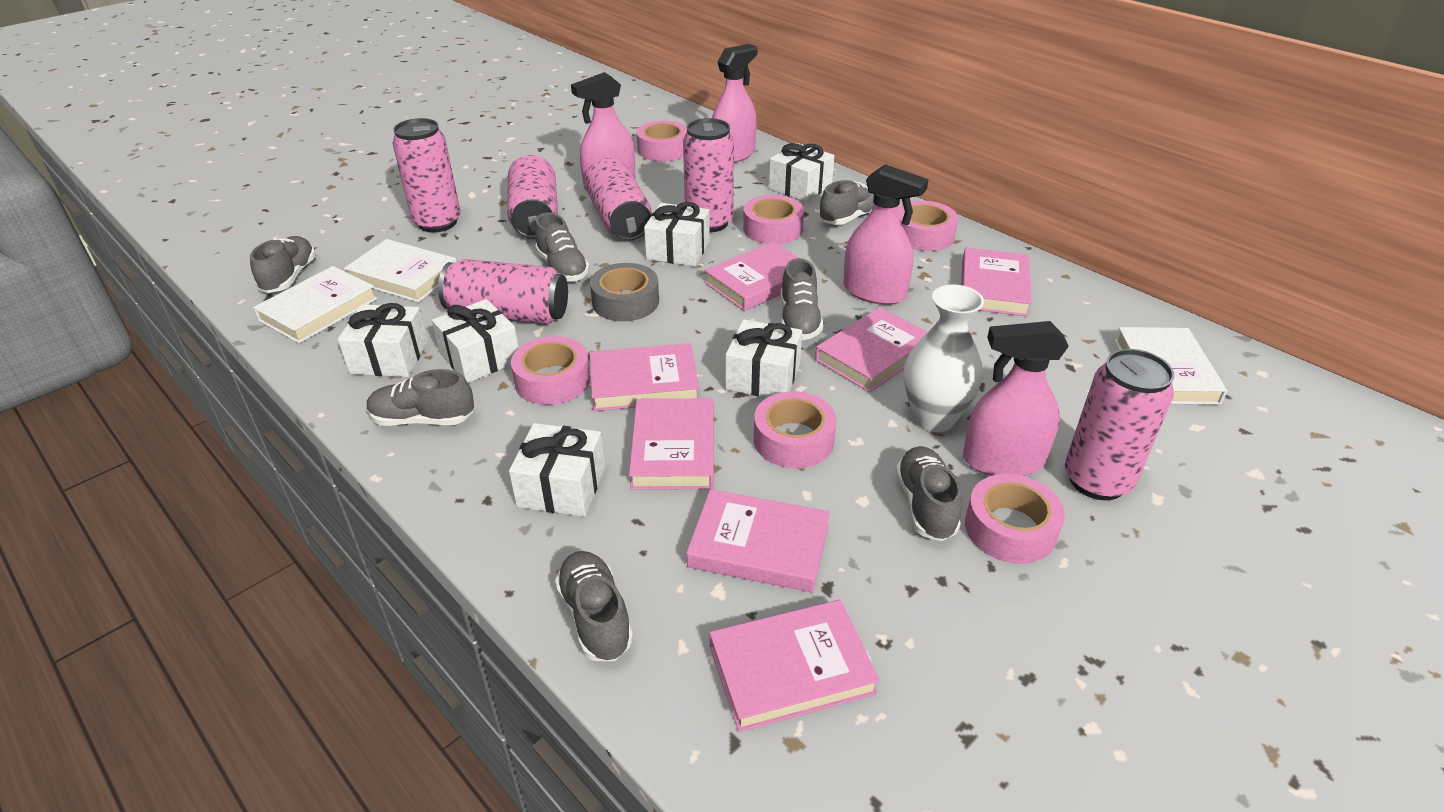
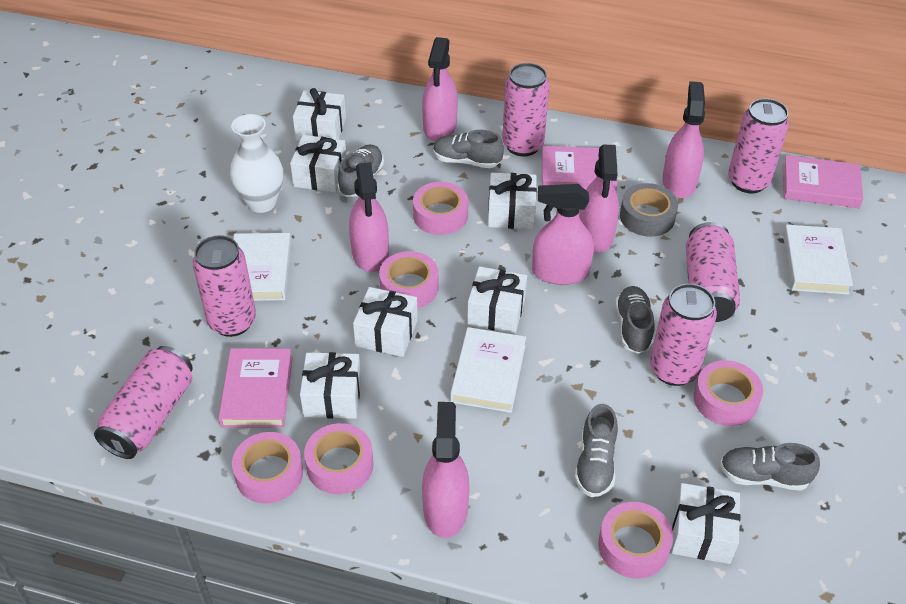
grey shoe: 7 -> 5
pink book: 7 -> 3
pink spray bottle: 4 -> 6
white gift: 6 -> 7

